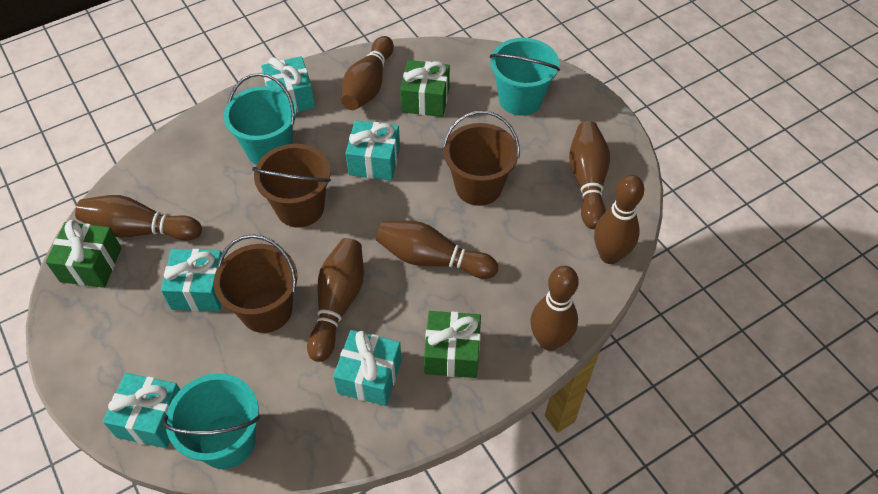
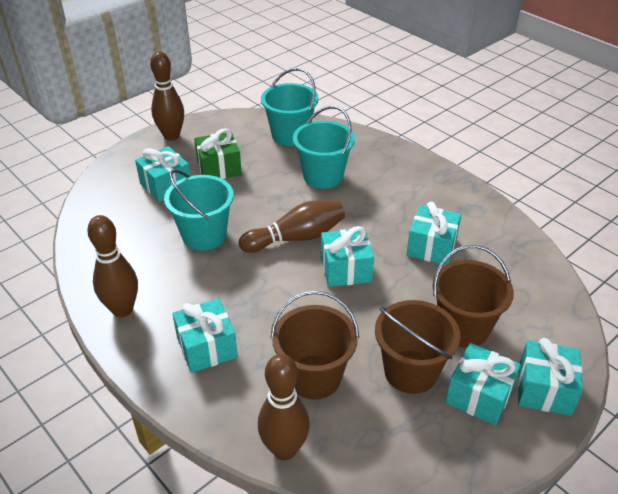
brown bowling pin: 7 -> 4
green gift: 3 -> 1
turquoise gift: 5 -> 6

